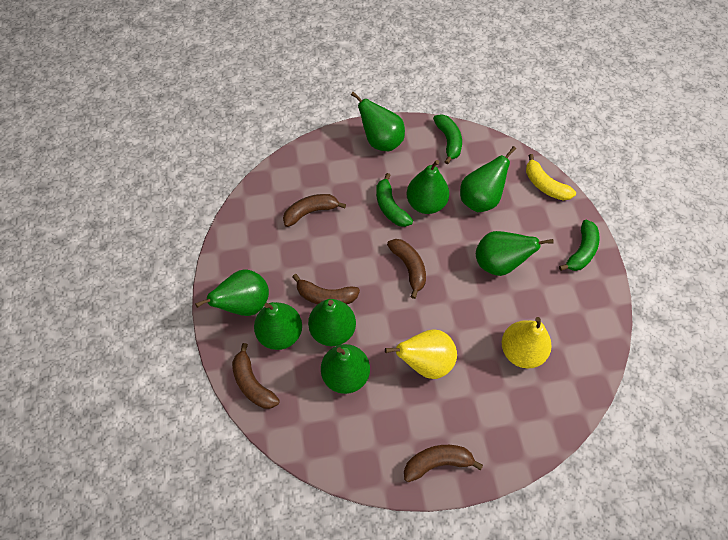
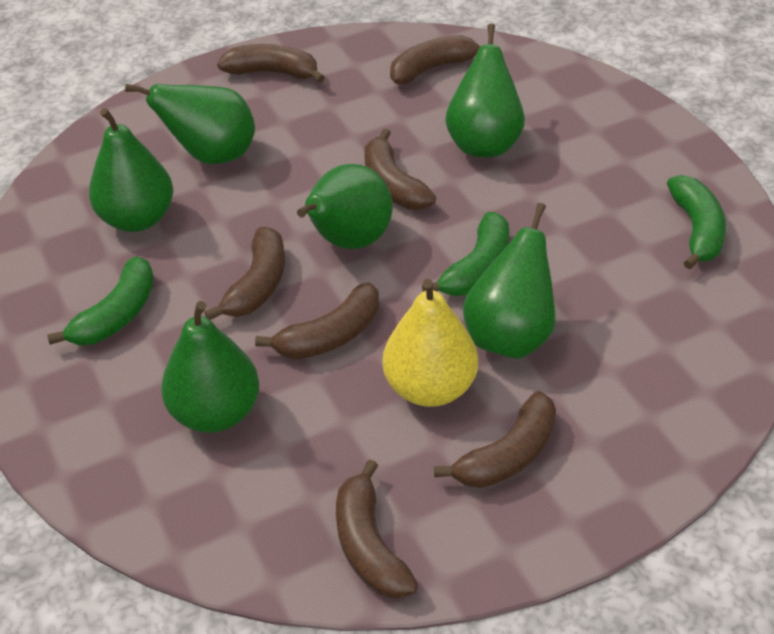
brown banana: 5 -> 7
green pear: 8 -> 6
yellow banana: 1 -> 0
yellow pear: 2 -> 1

